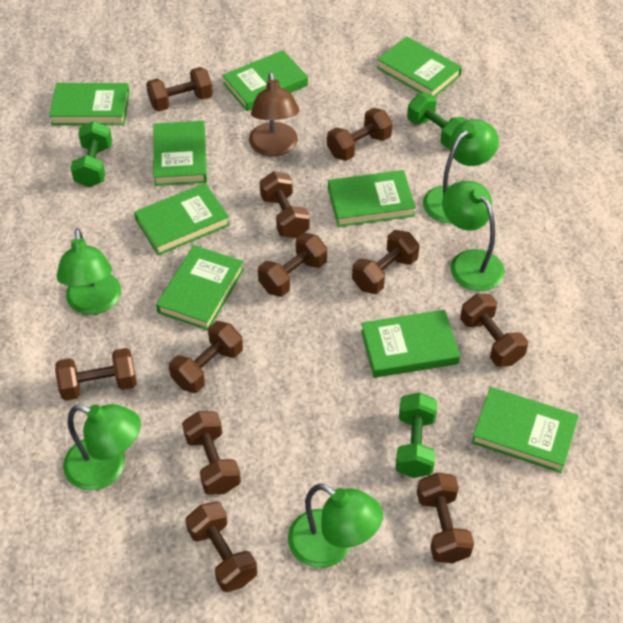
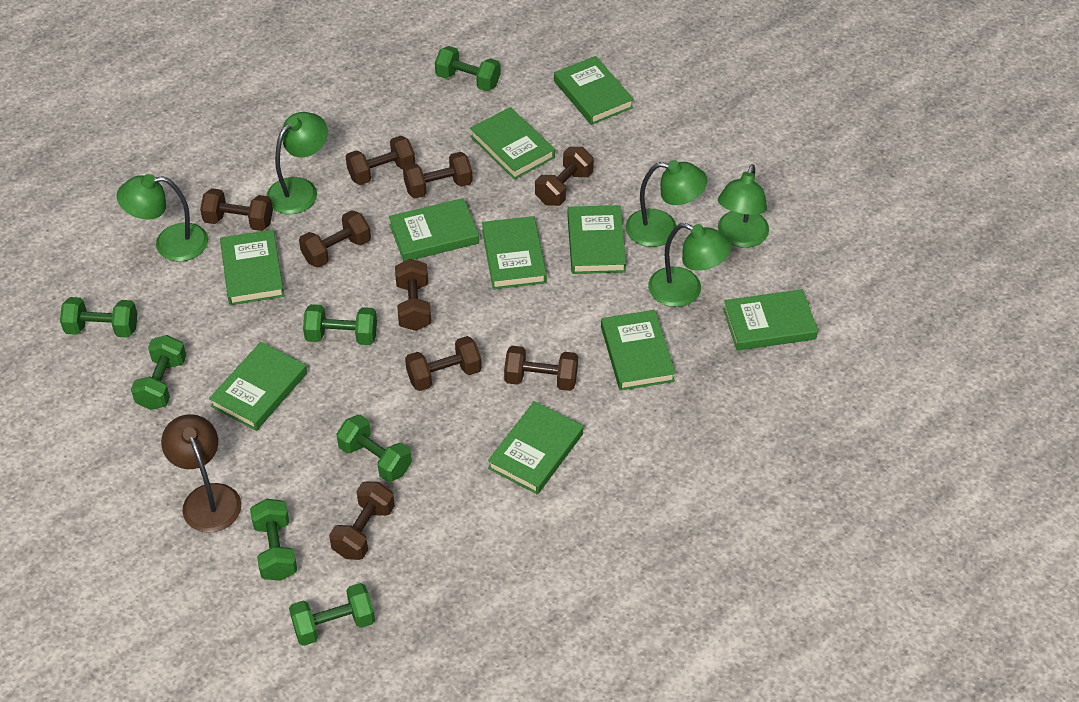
brown dumbbell: 11 -> 9
green book: 9 -> 10
green dumbbell: 3 -> 7

